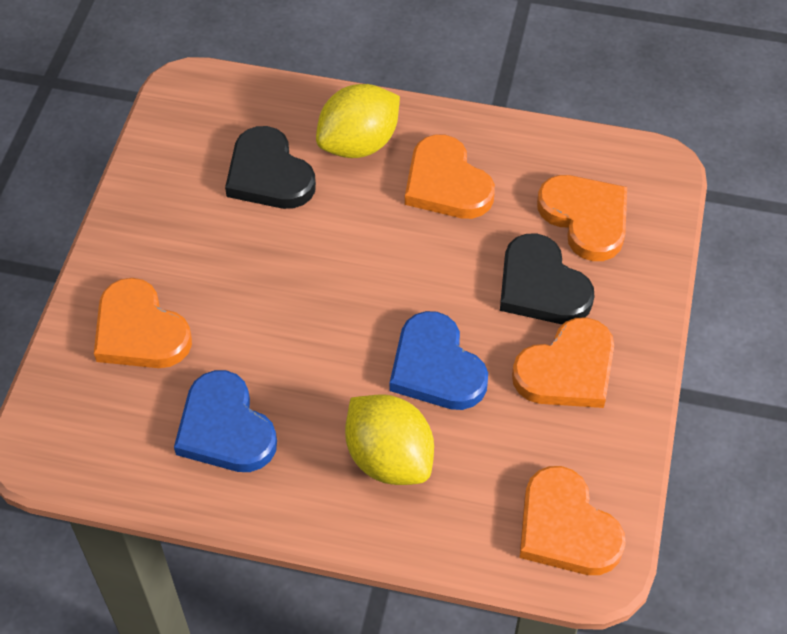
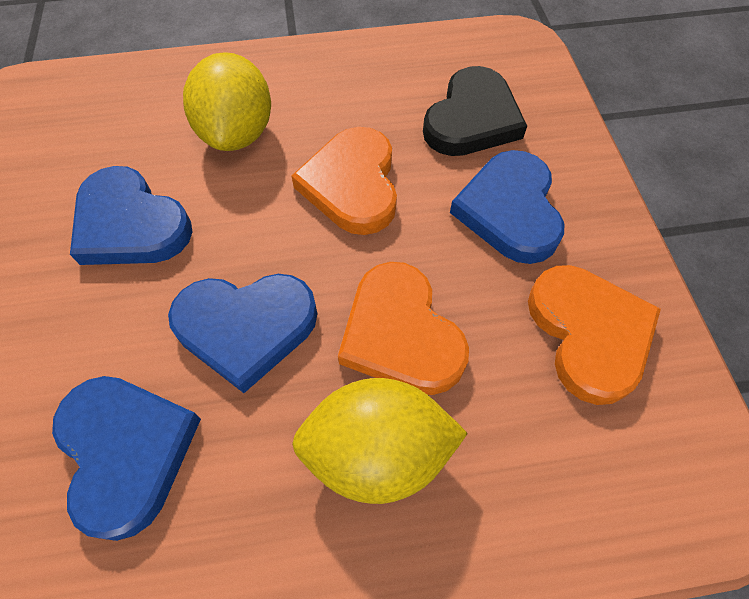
black heart: 2 -> 1
blue heart: 2 -> 4
orange heart: 5 -> 3

